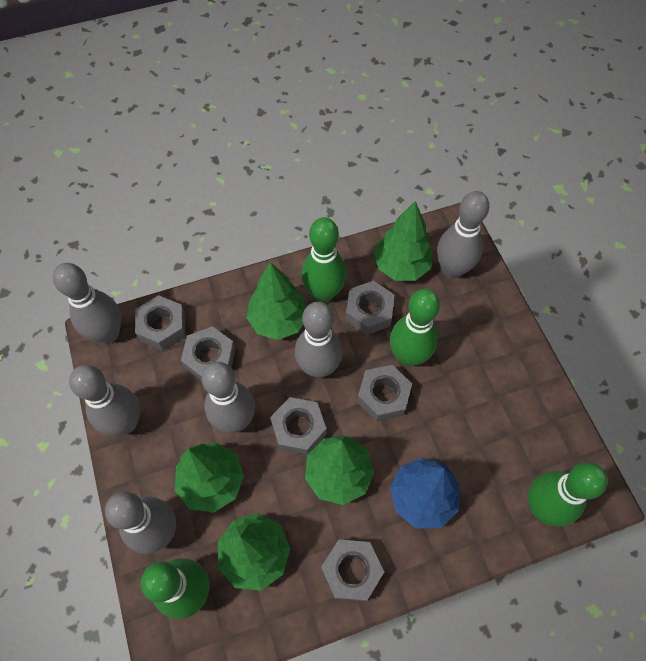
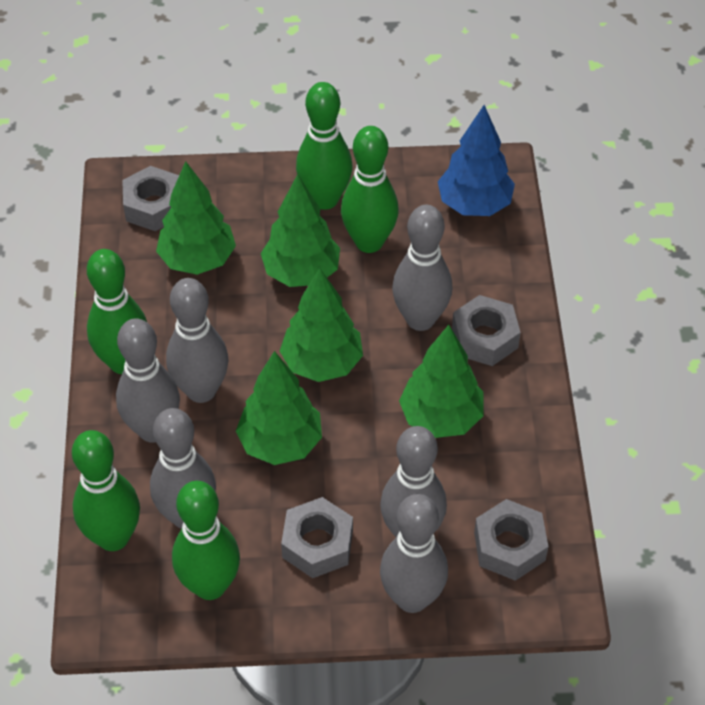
green bowling pin: 4 -> 5
grey nut: 6 -> 4

